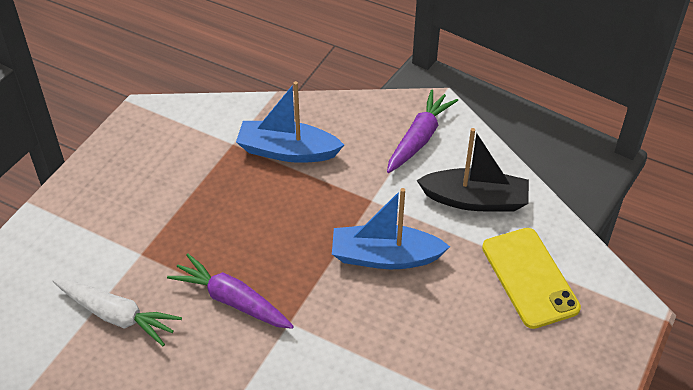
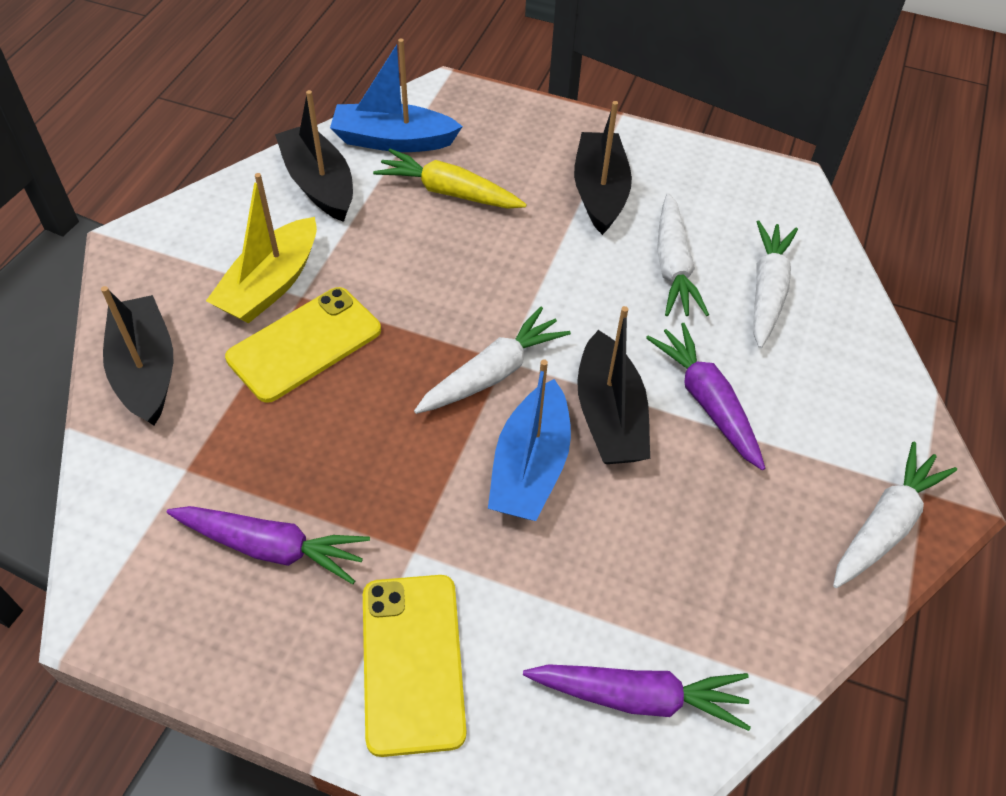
black boat: 1 -> 4
purple carrot: 2 -> 3
white carrot: 1 -> 4
yellow boat: 0 -> 1
yellow carrot: 0 -> 1
yellow phone: 1 -> 2

